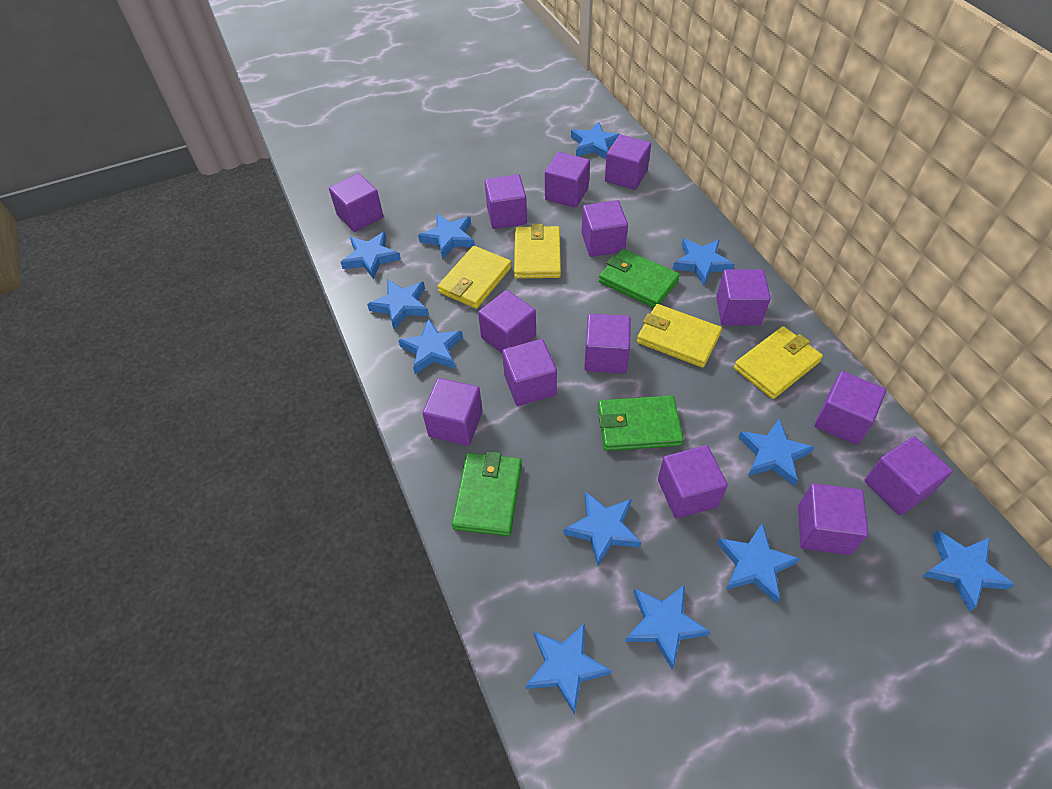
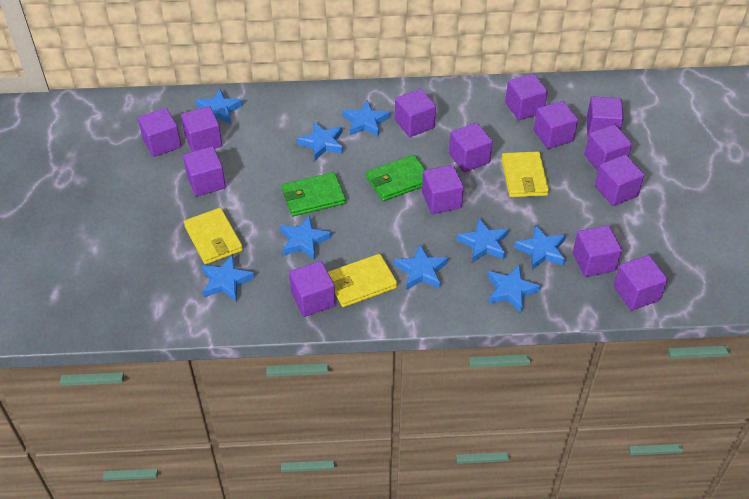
blue star: 12 -> 9
green wallet: 3 -> 2
yellow wallet: 4 -> 3

